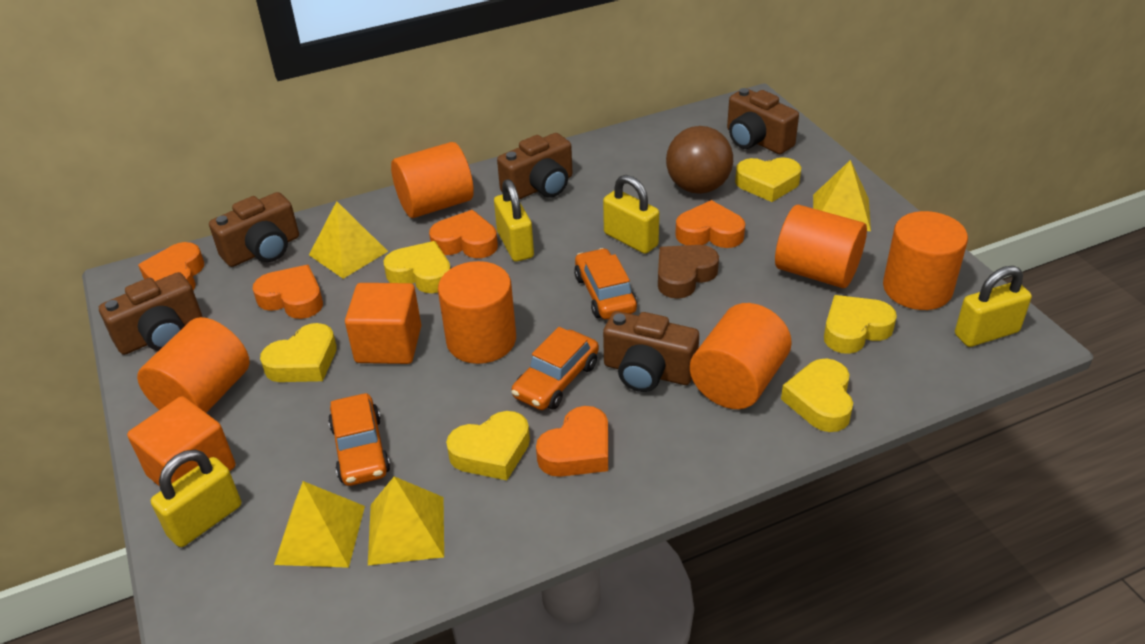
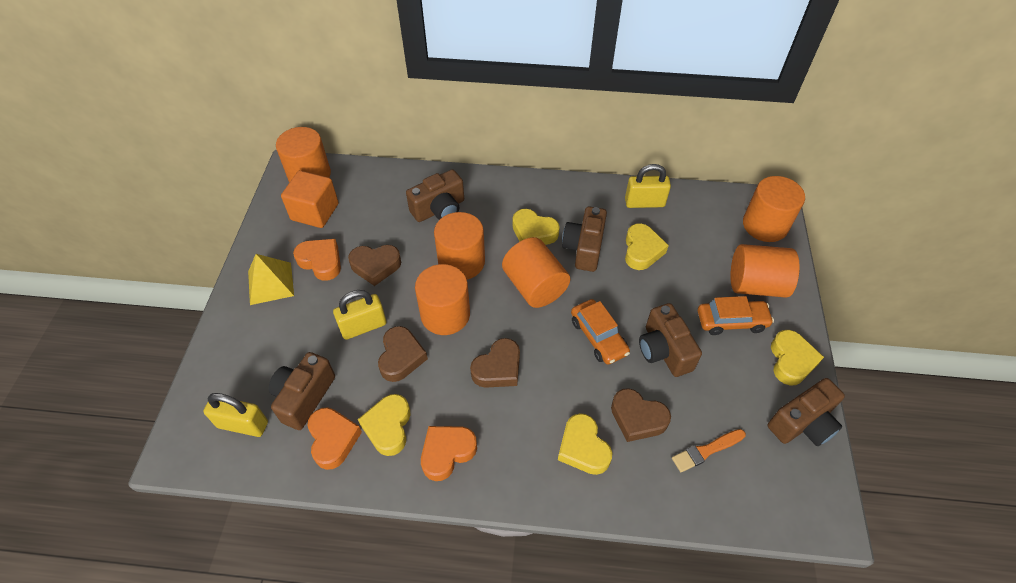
brown ball: 1 -> 0
brown heart: 1 -> 4
orange brush: 0 -> 1
orange car: 3 -> 2
orange cube: 2 -> 1
orange heart: 5 -> 3
yellow heart: 6 -> 5
yellow padlock: 4 -> 3
yellow pyramid: 4 -> 1

